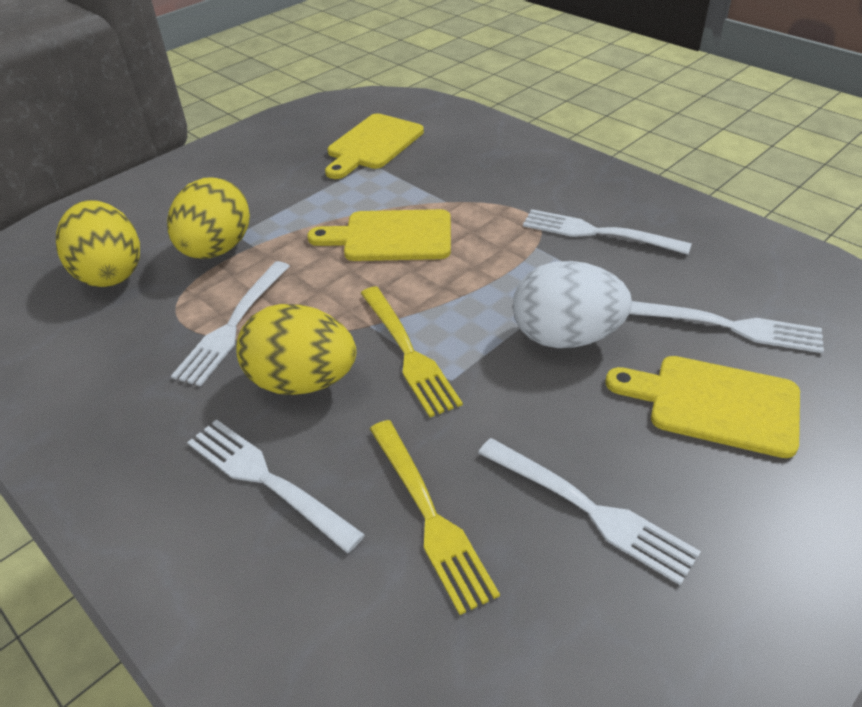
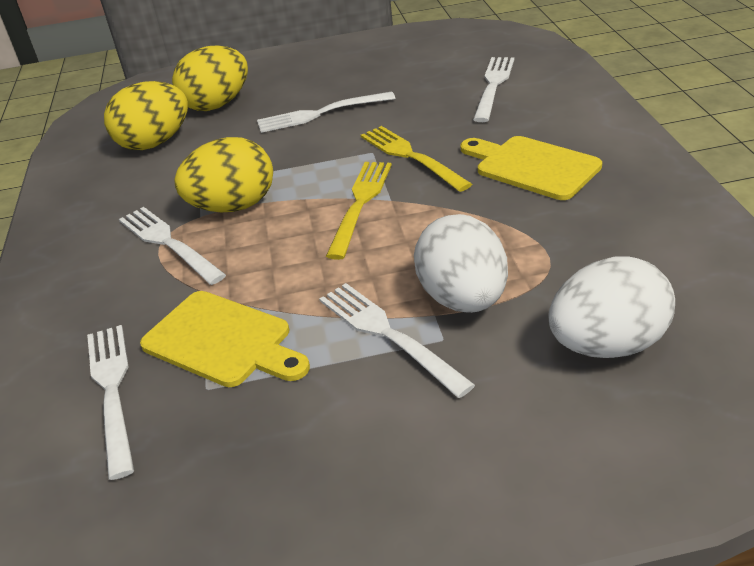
white egg: 1 -> 2
yellow cutting board: 3 -> 2

